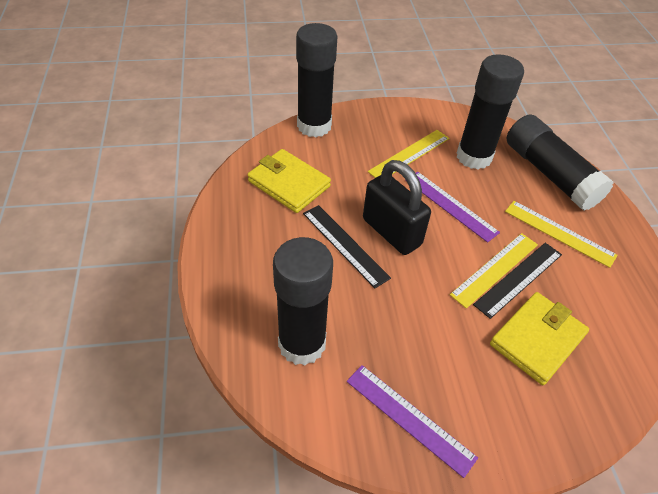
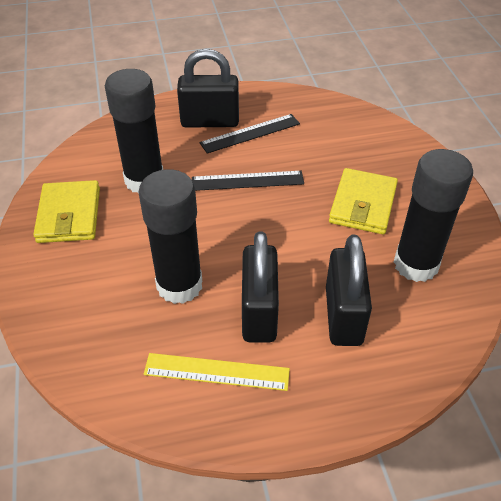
black glue stick: 4 -> 3
black padlock: 1 -> 3
purple ruler: 2 -> 0
yellow ruler: 3 -> 1

